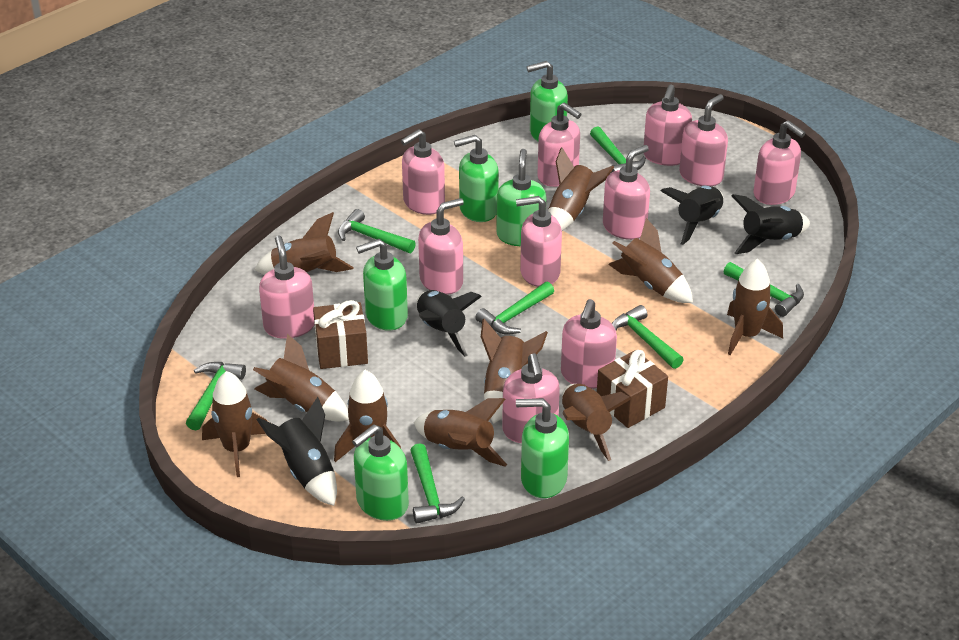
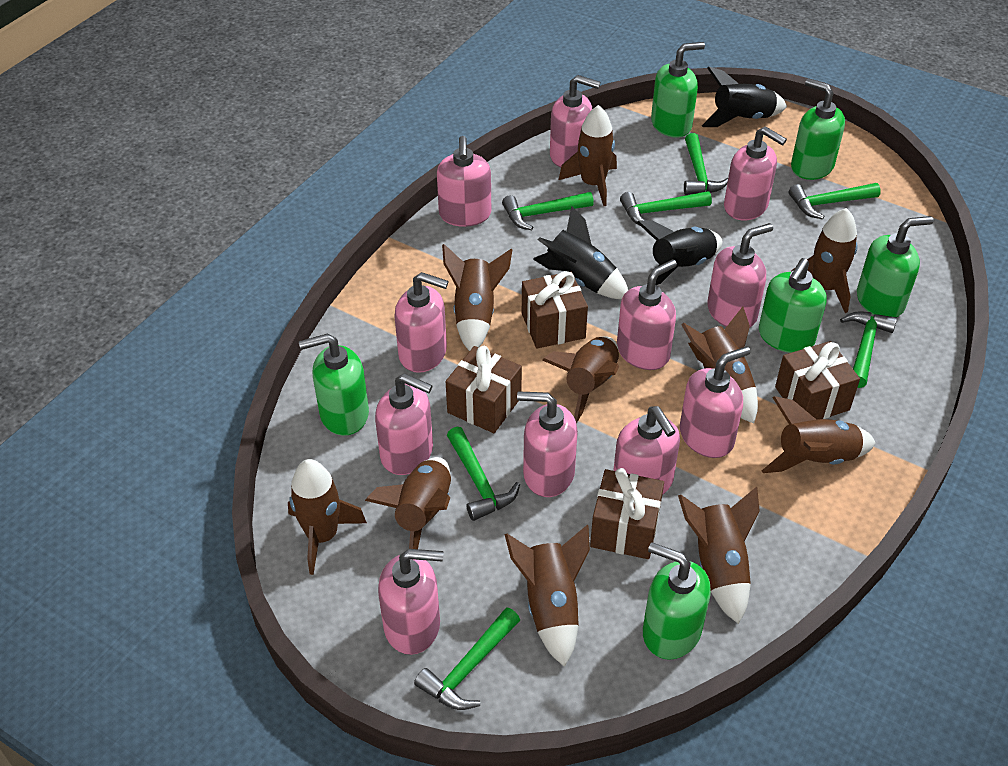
black rocket: 4 -> 3
brown gift: 2 -> 4

